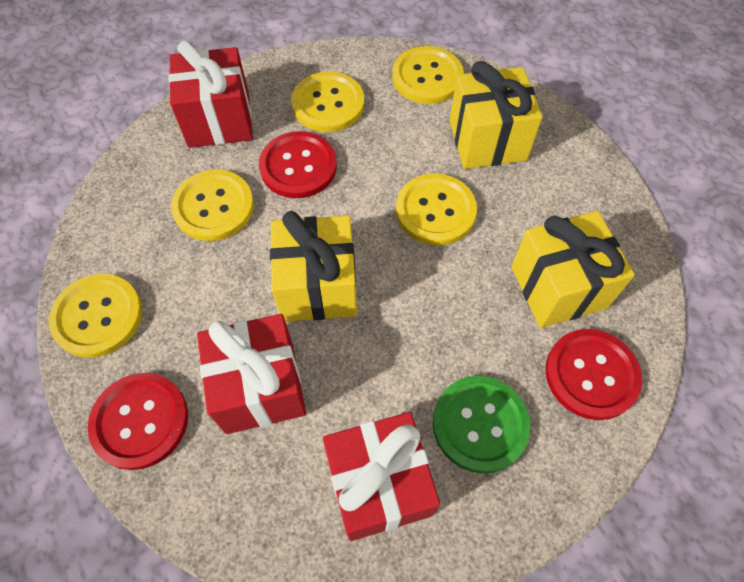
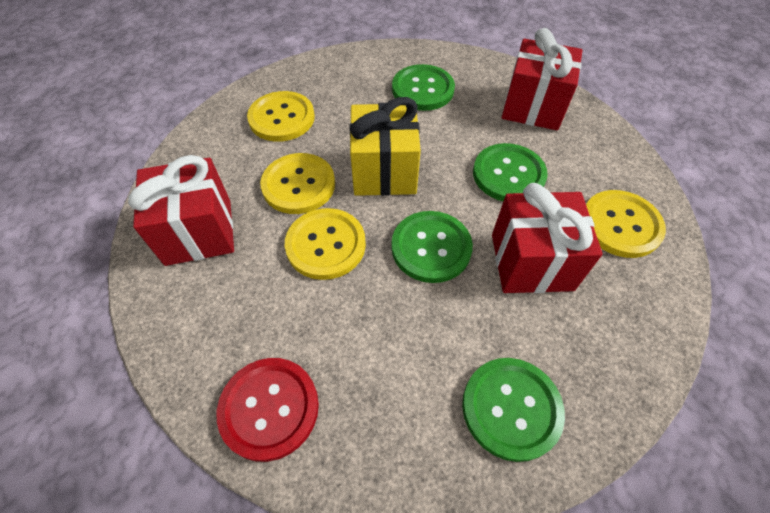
green button: 1 -> 4
red button: 3 -> 1
yellow button: 5 -> 4
yellow gift: 3 -> 1

